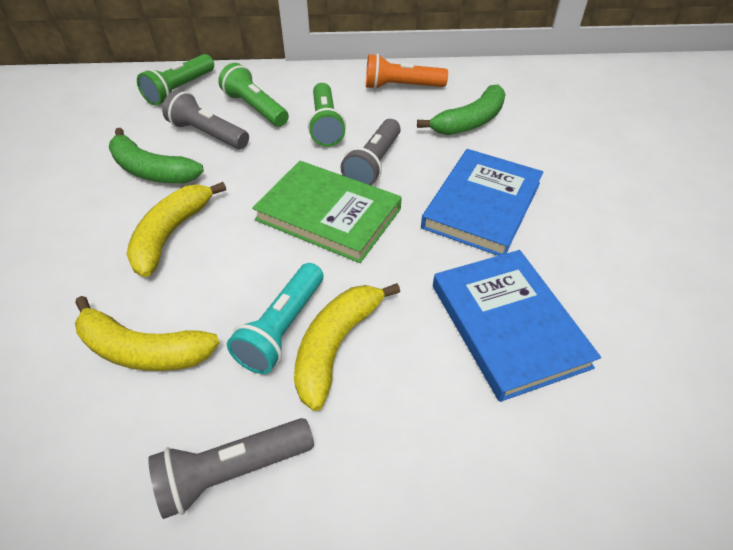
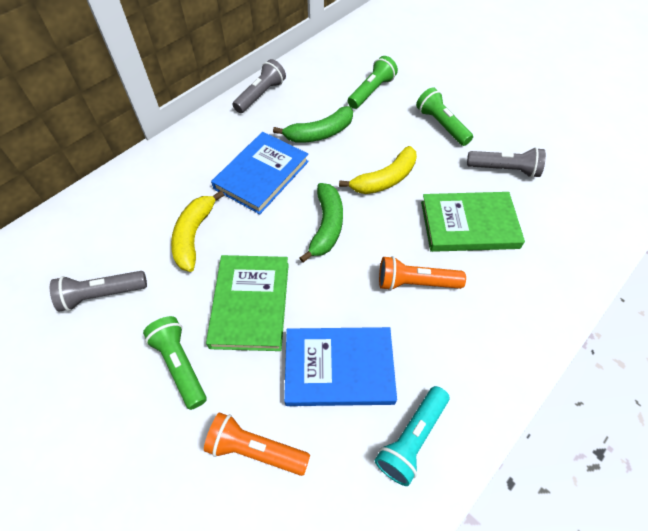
green book: 1 -> 2
orange flashlight: 1 -> 2
yellow banana: 3 -> 2

